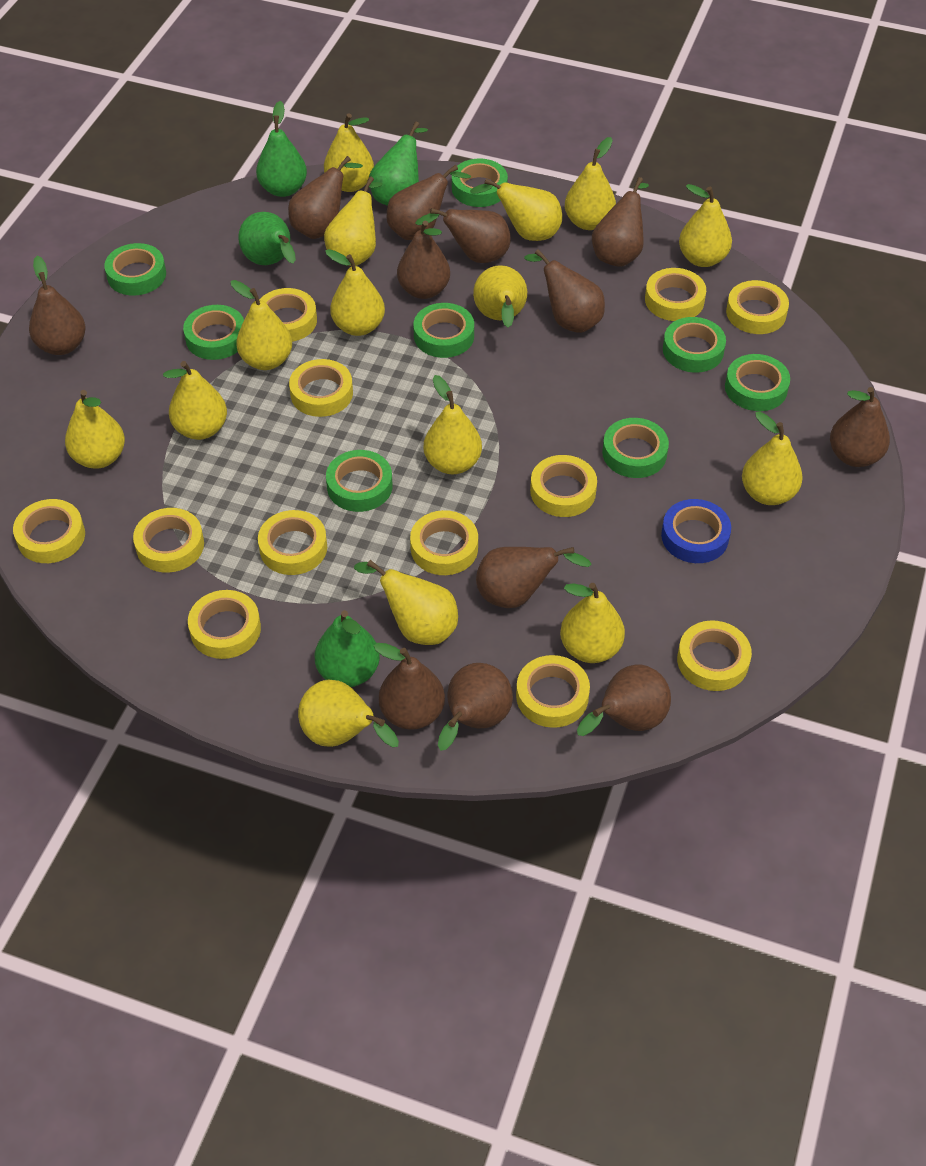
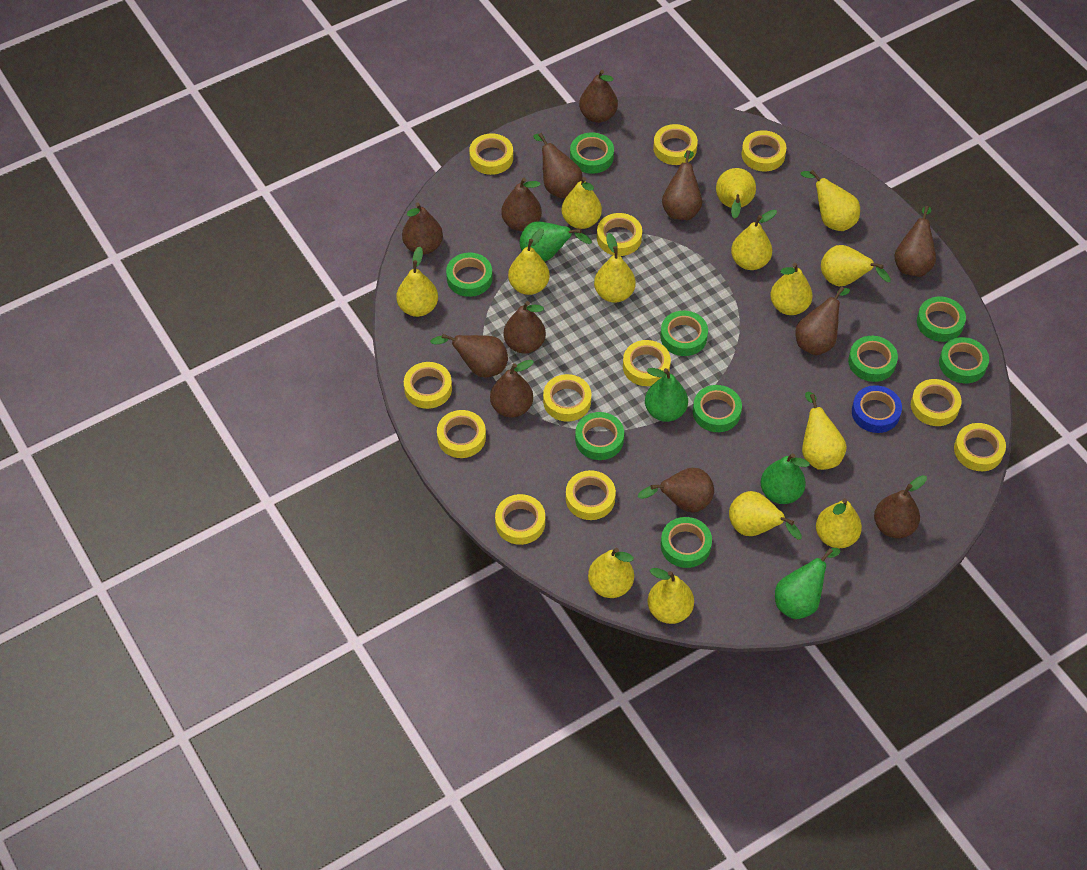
green tape: 8 -> 9
yellow pear: 15 -> 14

